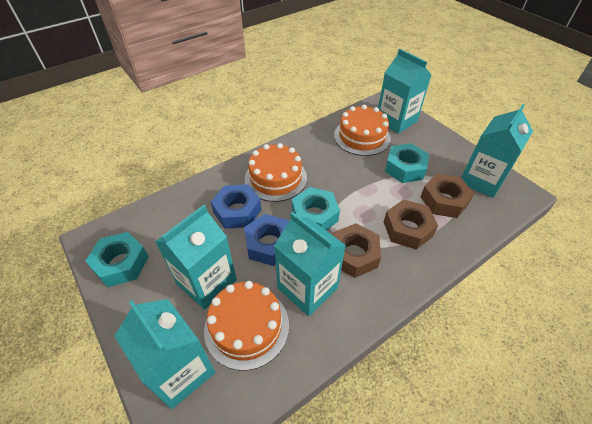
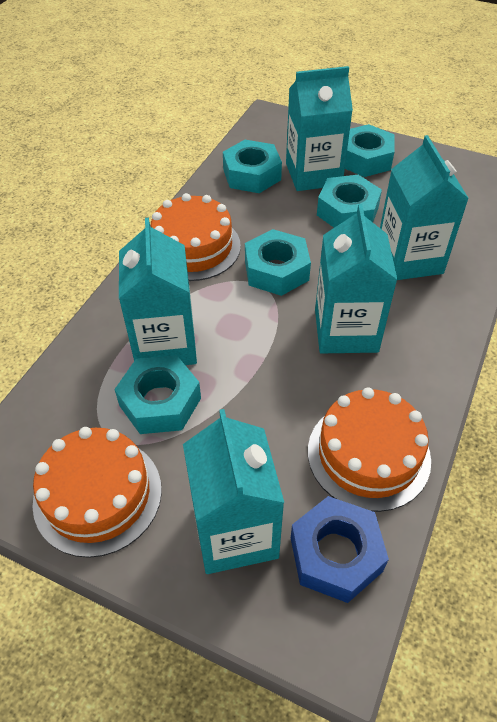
blue nut: 2 -> 1
brown nut: 3 -> 0
turquoise nut: 3 -> 5

